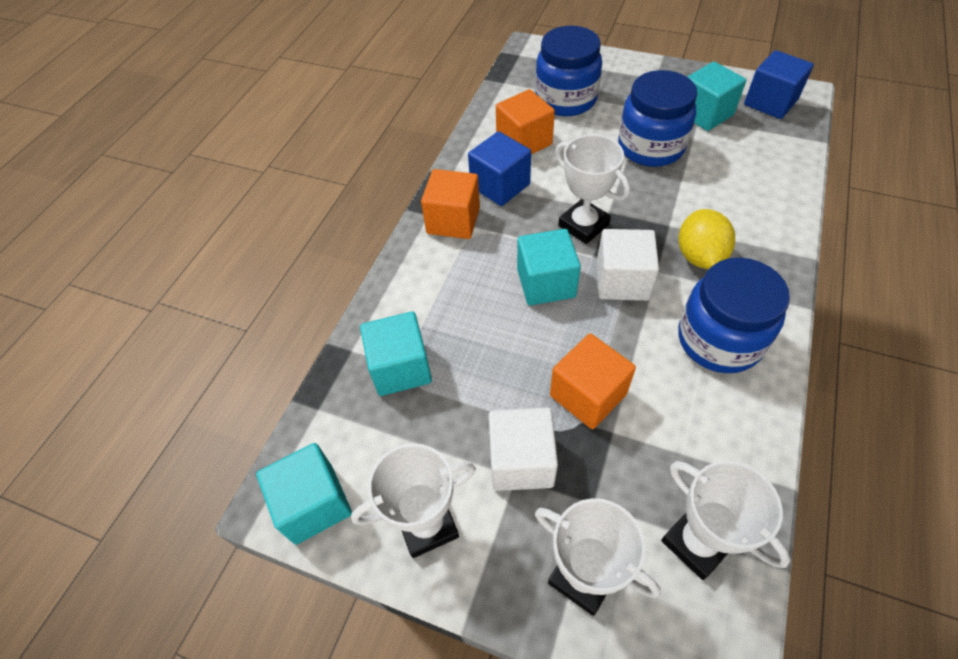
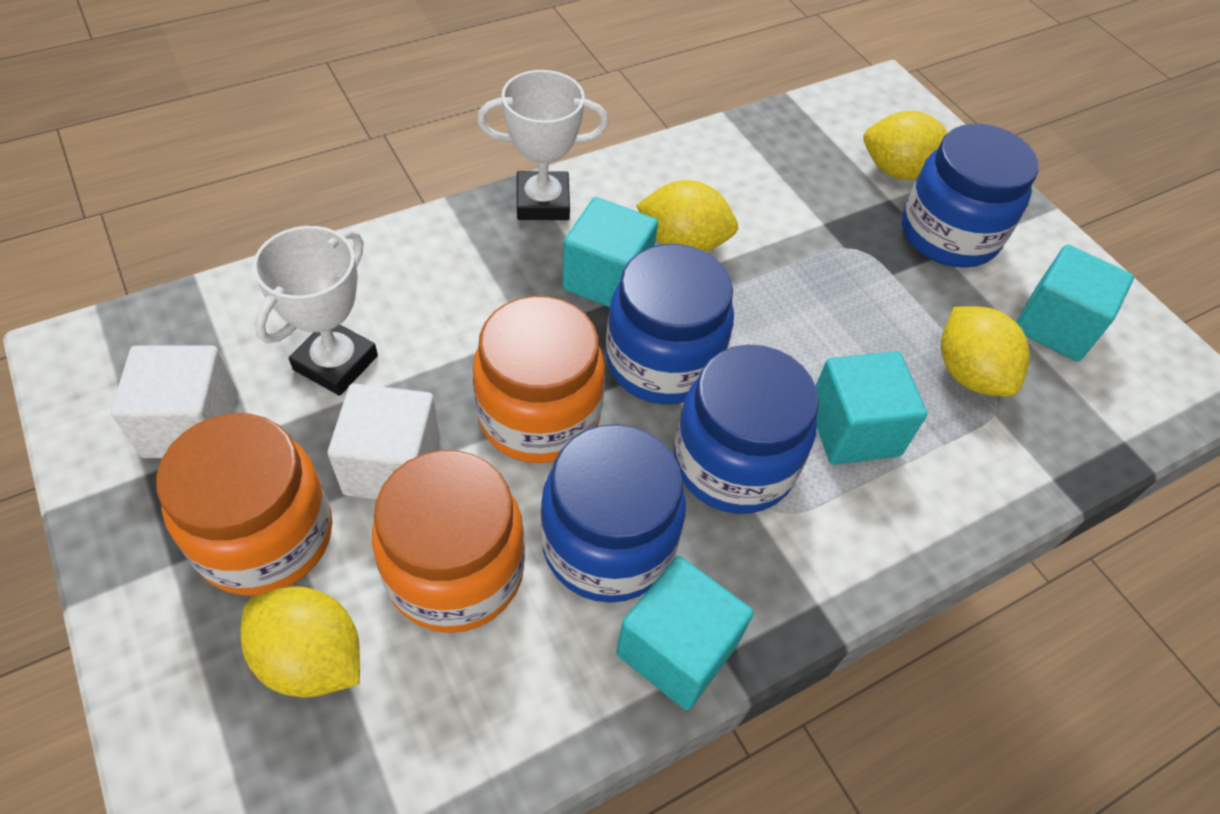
blue cube: 2 -> 0
blue jar: 3 -> 4
orange cube: 3 -> 0
orange jar: 0 -> 3
white trophy: 4 -> 2
yellow lemon: 1 -> 4

